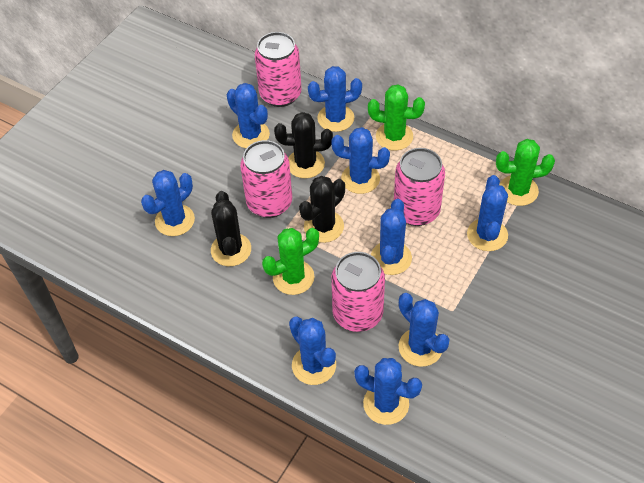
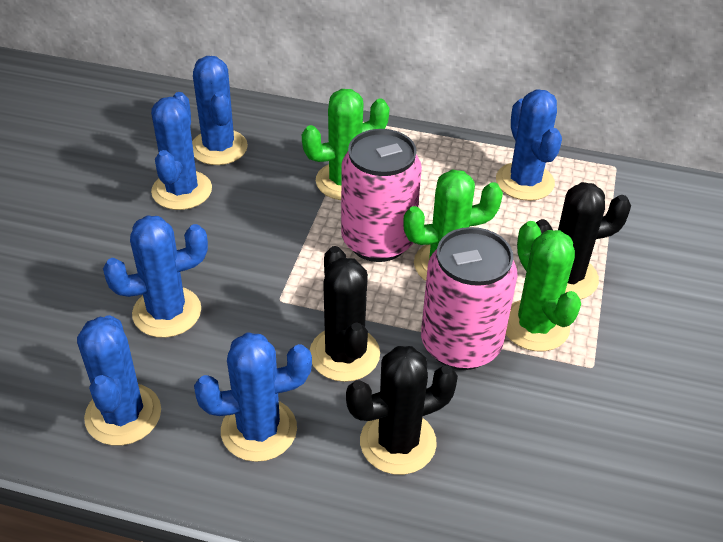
blue cactus: 9 -> 6
pink can: 4 -> 2

